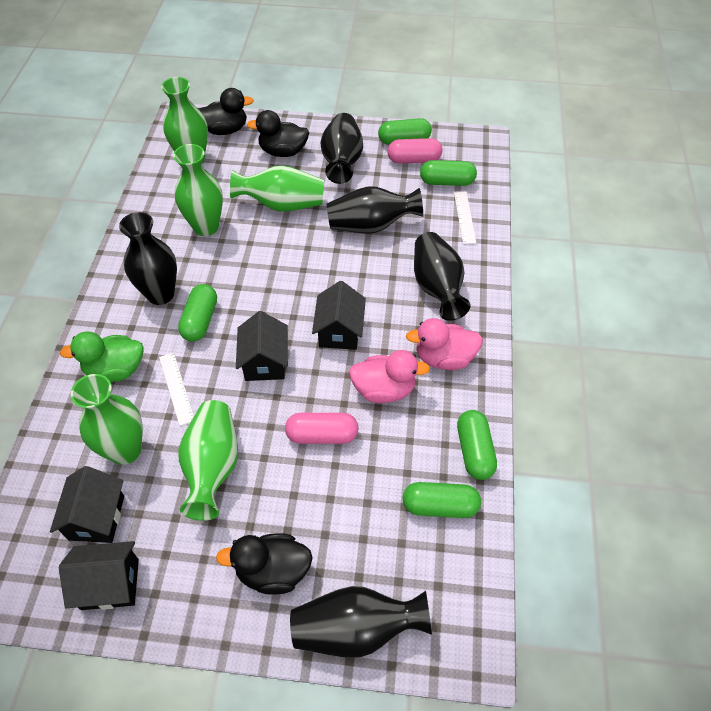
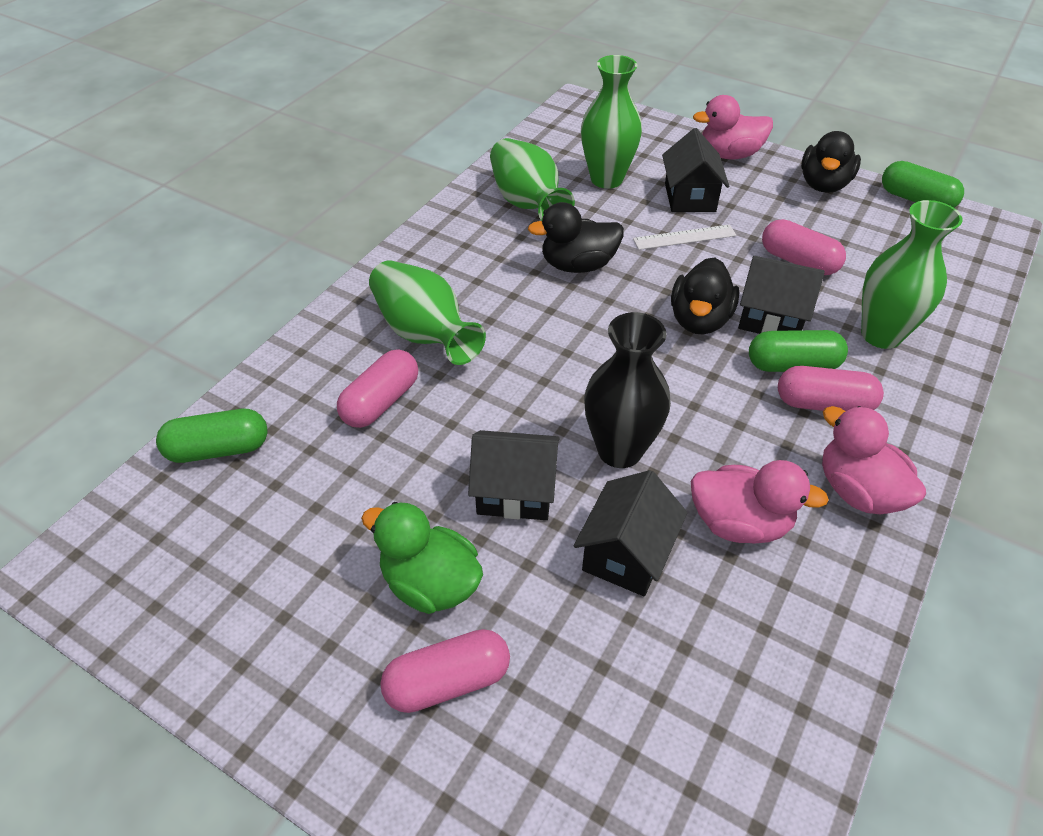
black vase: 5 -> 1
green capsule: 5 -> 3
green vase: 5 -> 4
pink capsule: 2 -> 4
pink duck: 2 -> 3
white ruler: 2 -> 1

